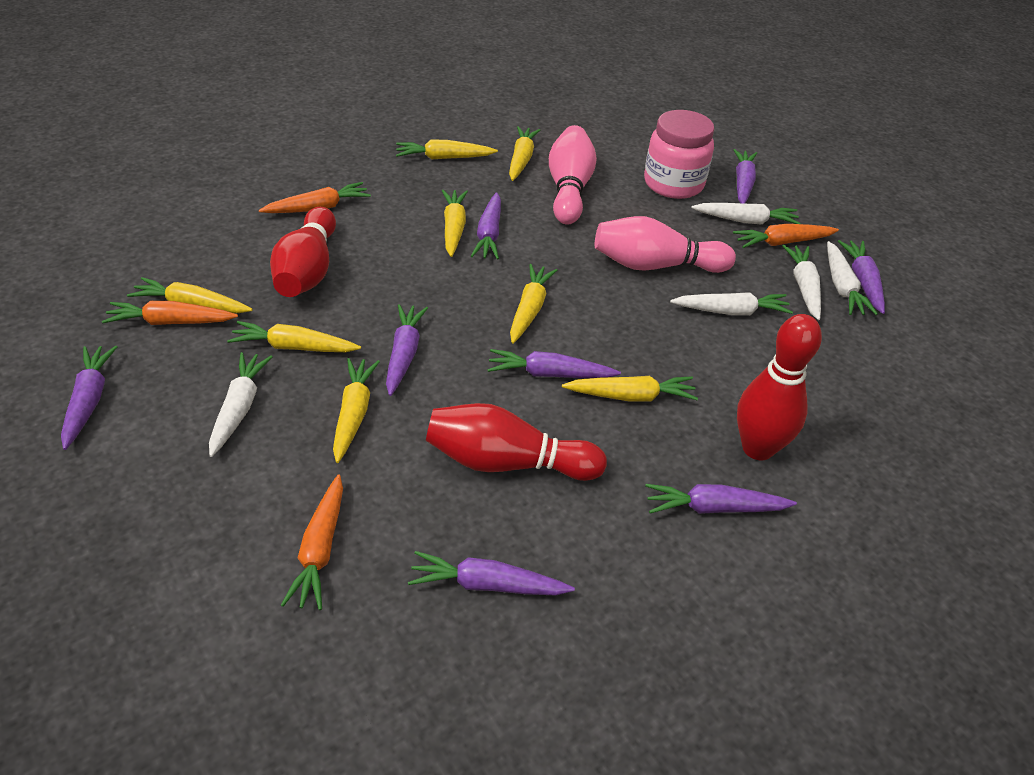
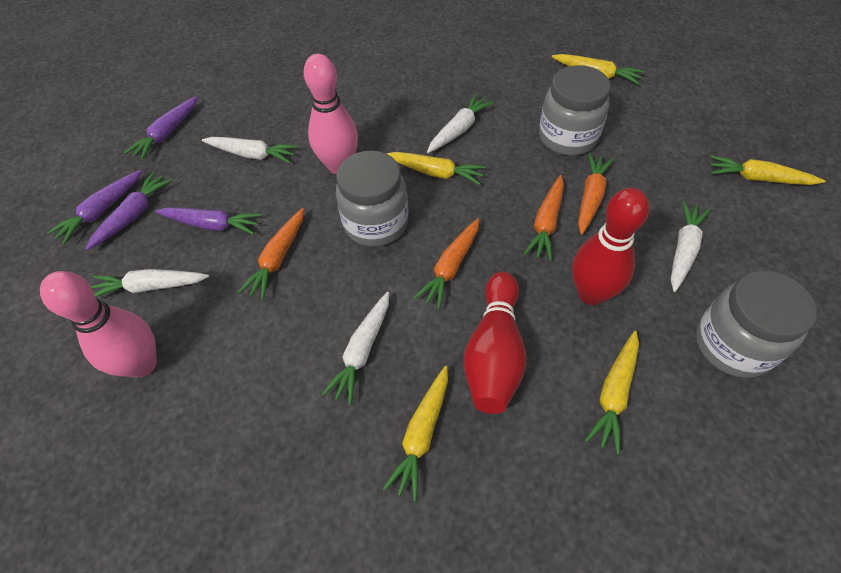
grey jar: 0 -> 3
pink jar: 1 -> 0
purple carrot: 8 -> 4
red bowling pin: 3 -> 2
yellow carrot: 8 -> 5

